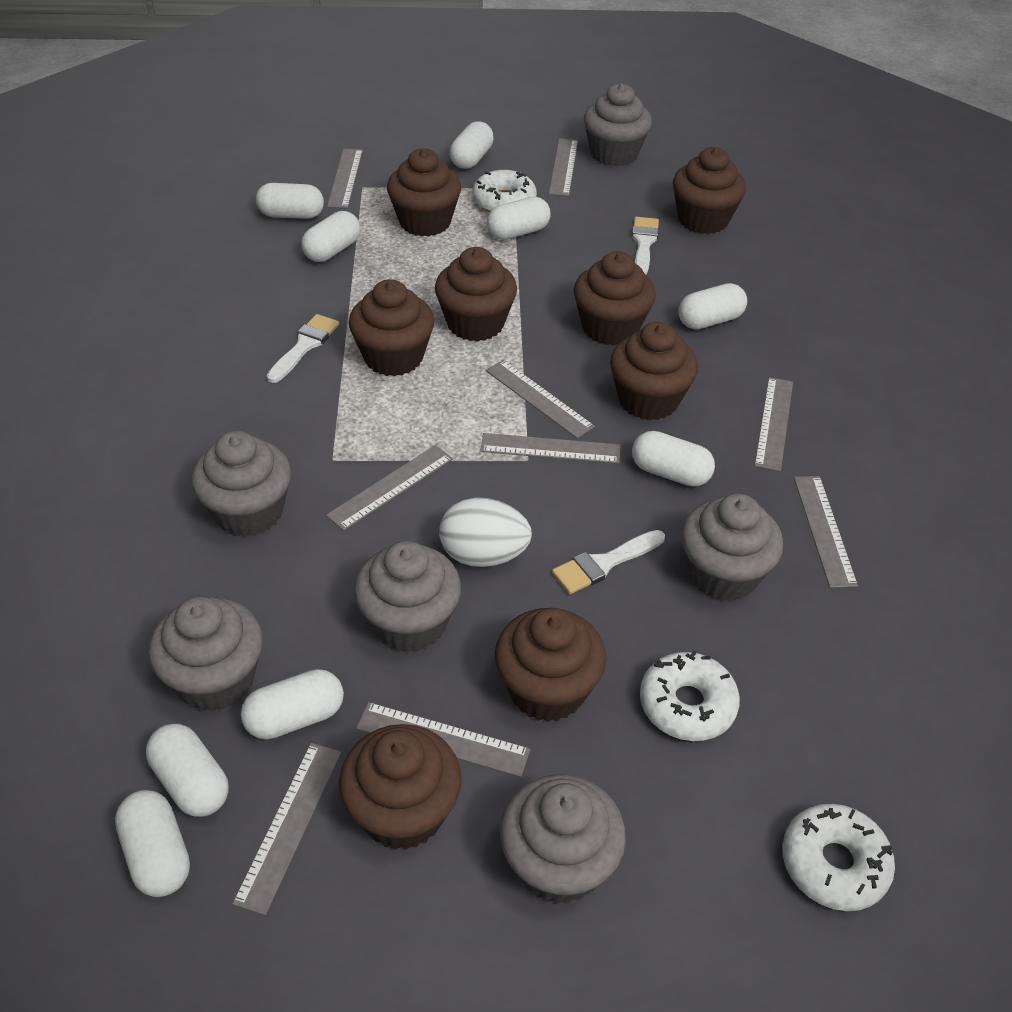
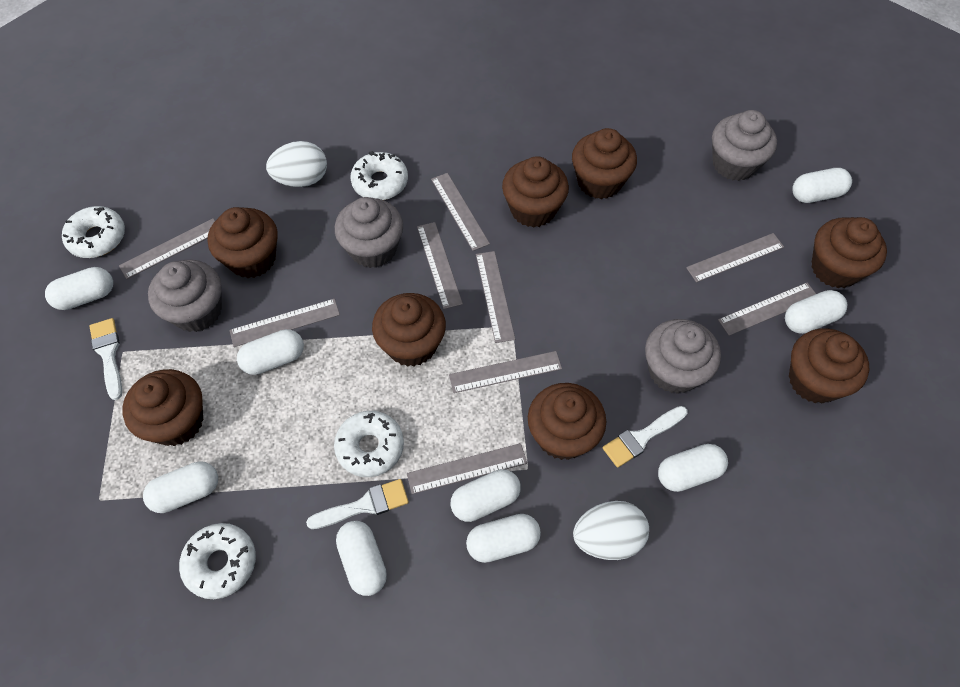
grey cupcake: 6 -> 4
white donut: 3 -> 4
white egg: 1 -> 2

